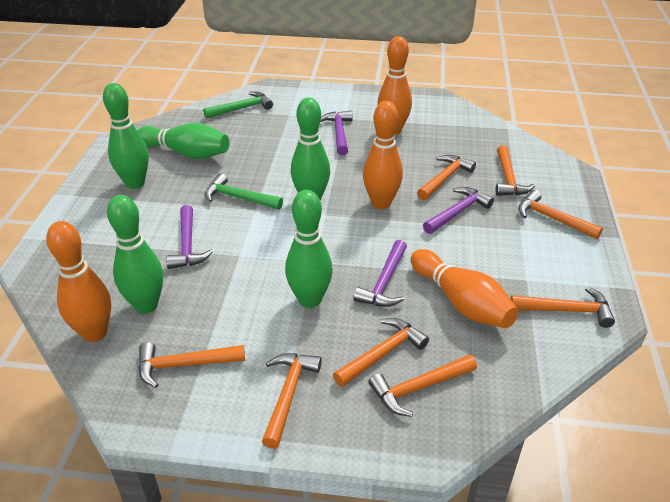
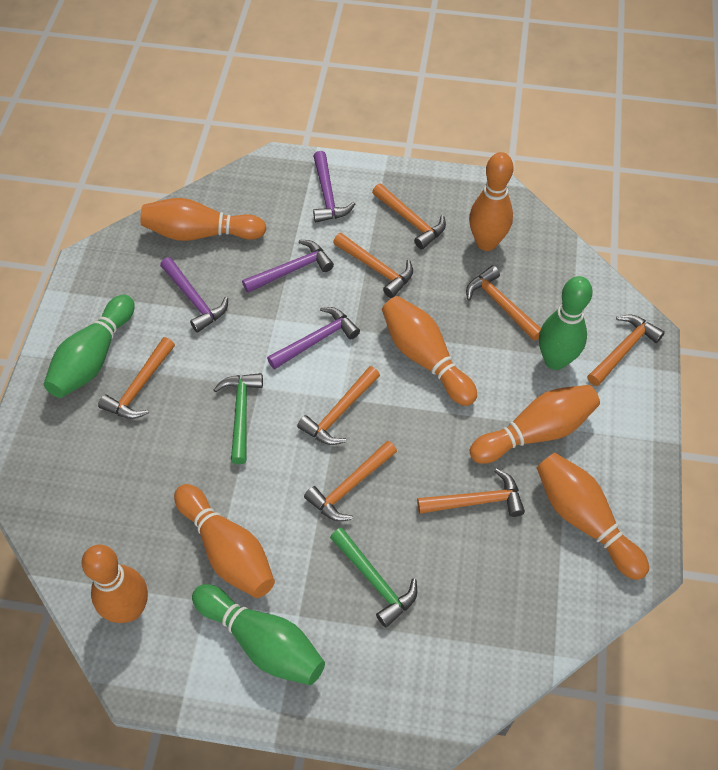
green bowling pin: 5 -> 3
orange bowling pin: 4 -> 7

